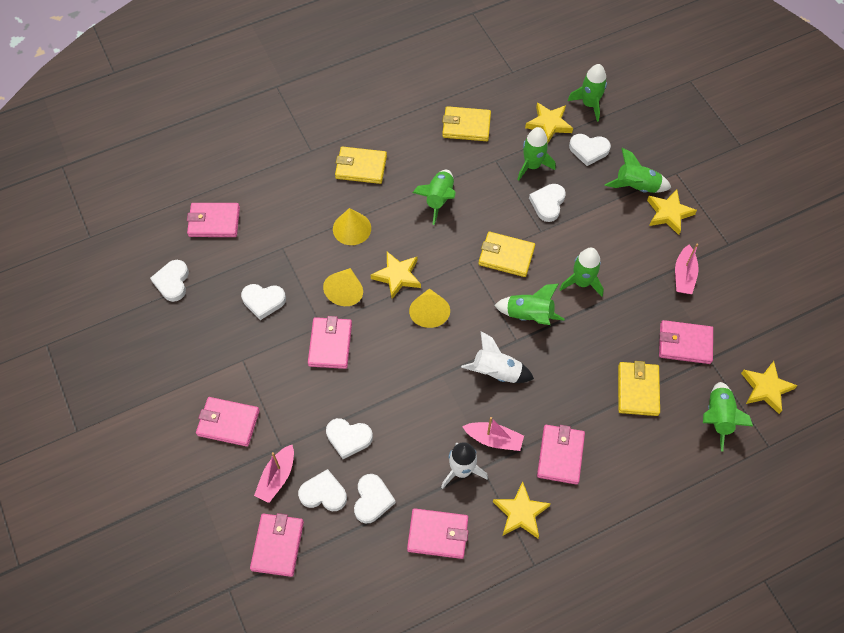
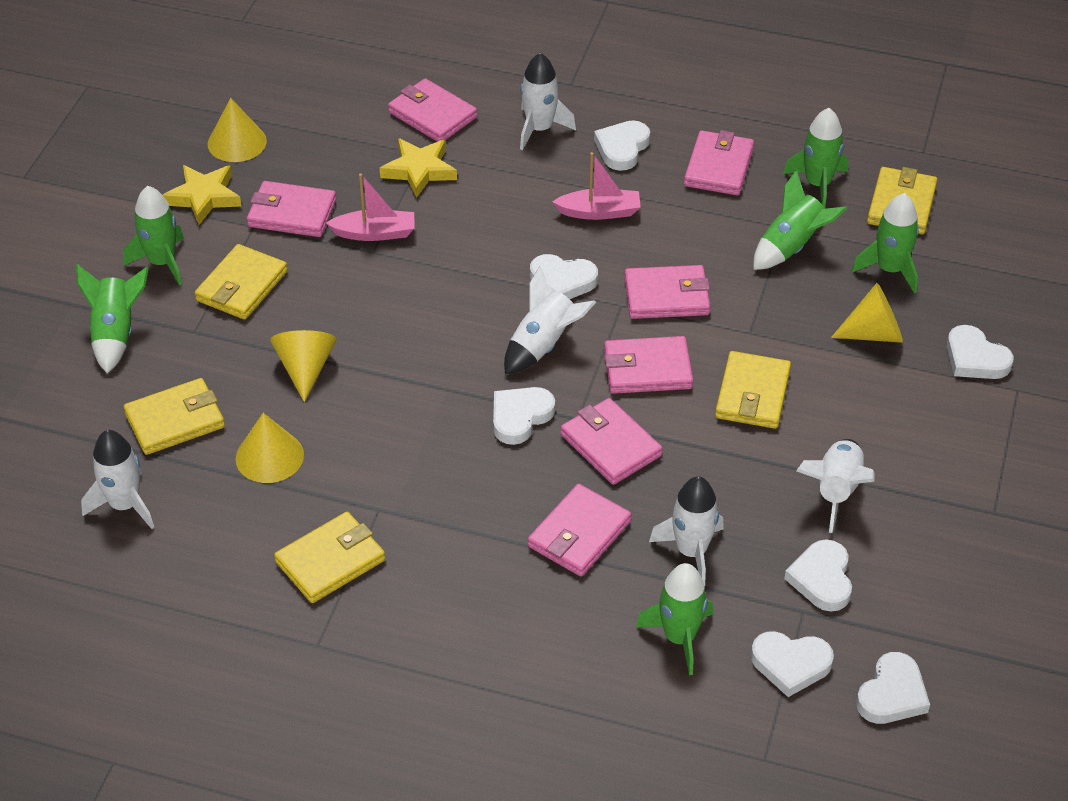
green rocket: 7 -> 6
pink boat: 3 -> 2
white rocket: 2 -> 5
yellow cone: 3 -> 4
yellow star: 5 -> 2
yellow wallet: 4 -> 5

